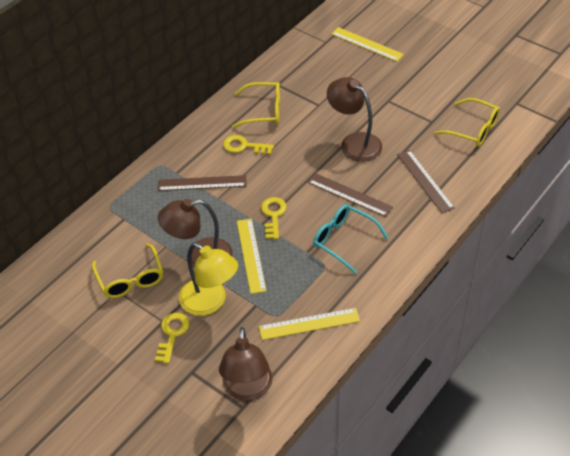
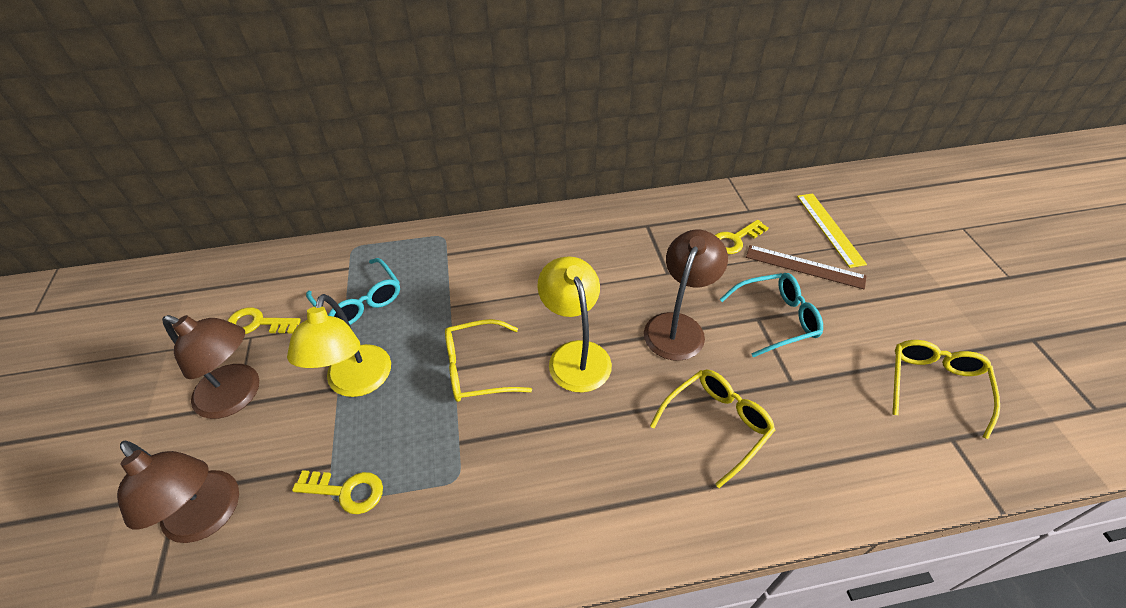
brown ruler: 3 -> 1
turquoise glasses: 1 -> 2
yellow lamp: 1 -> 2
yellow ruler: 3 -> 1

